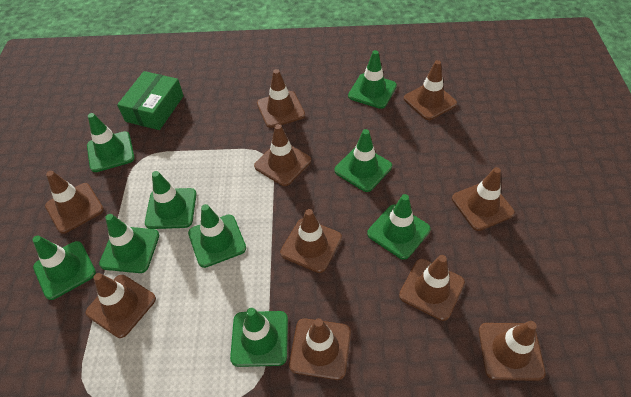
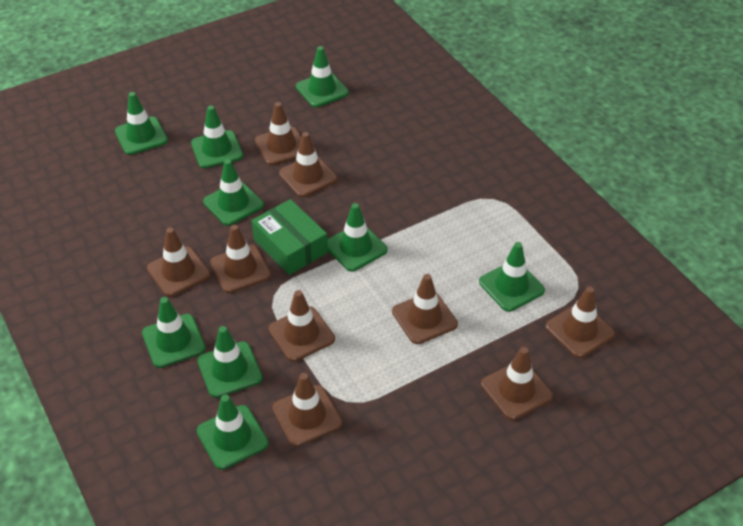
brown traffic cone: 10 -> 9

